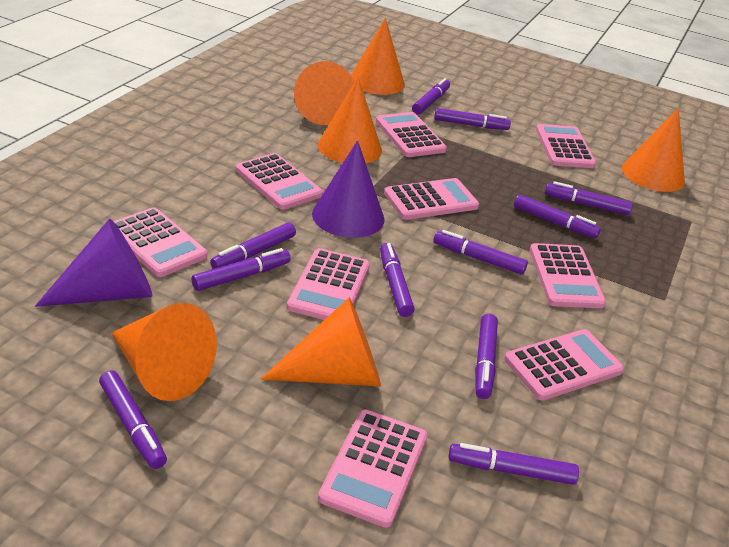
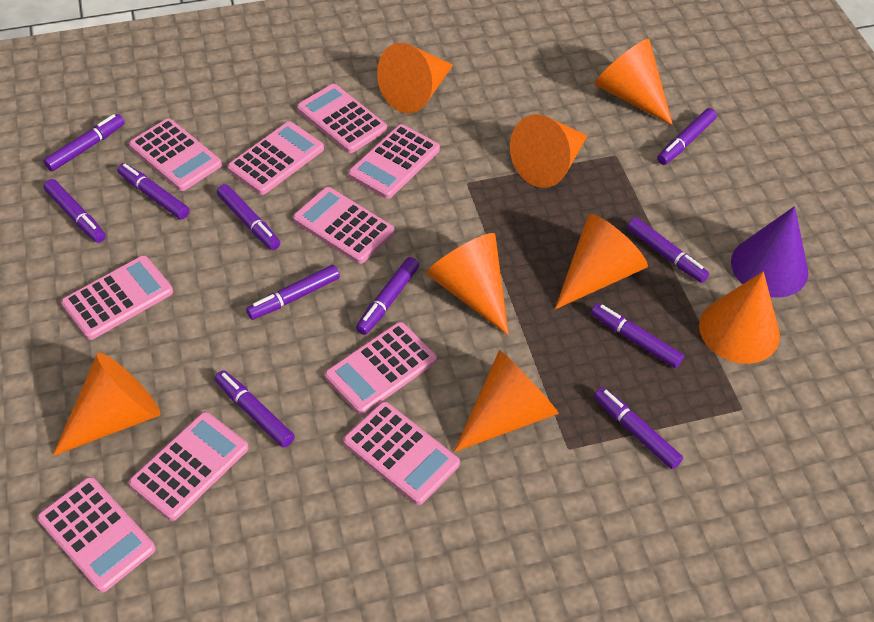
orange cone: 6 -> 8
pink calculator: 9 -> 10
purple cone: 2 -> 1

